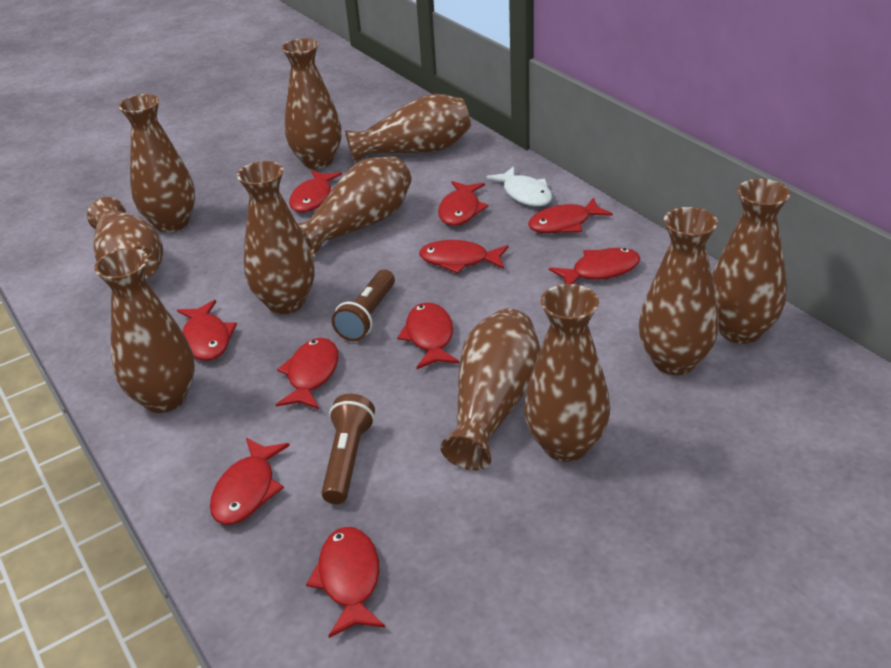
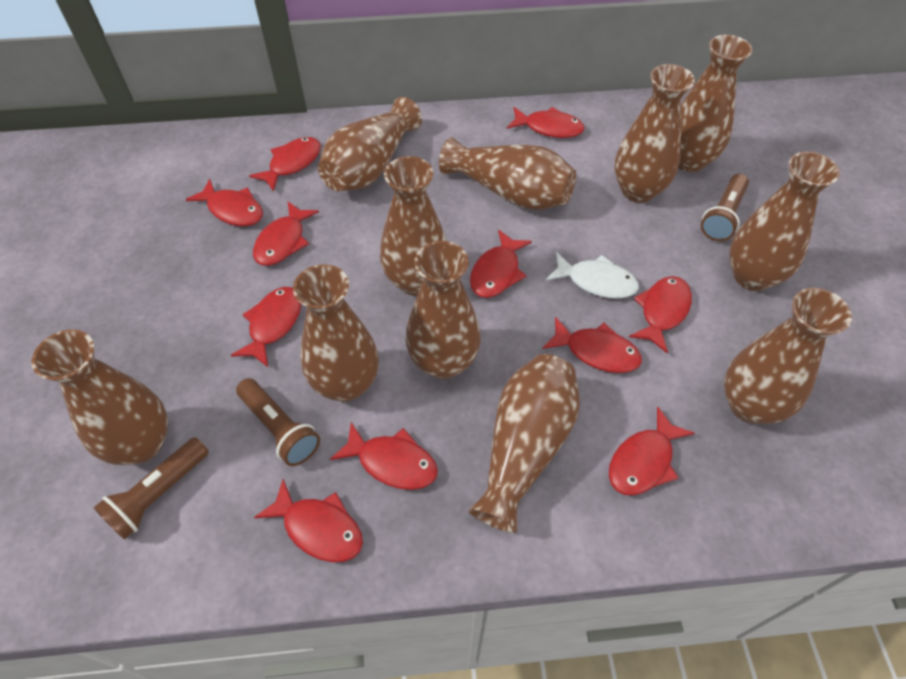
brown flashlight: 2 -> 3
red fish: 10 -> 11

